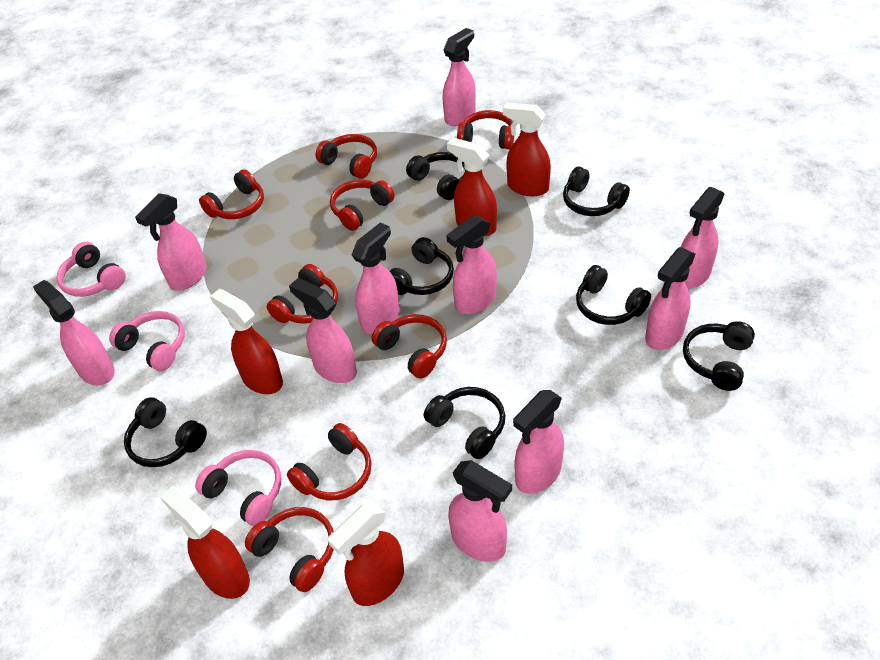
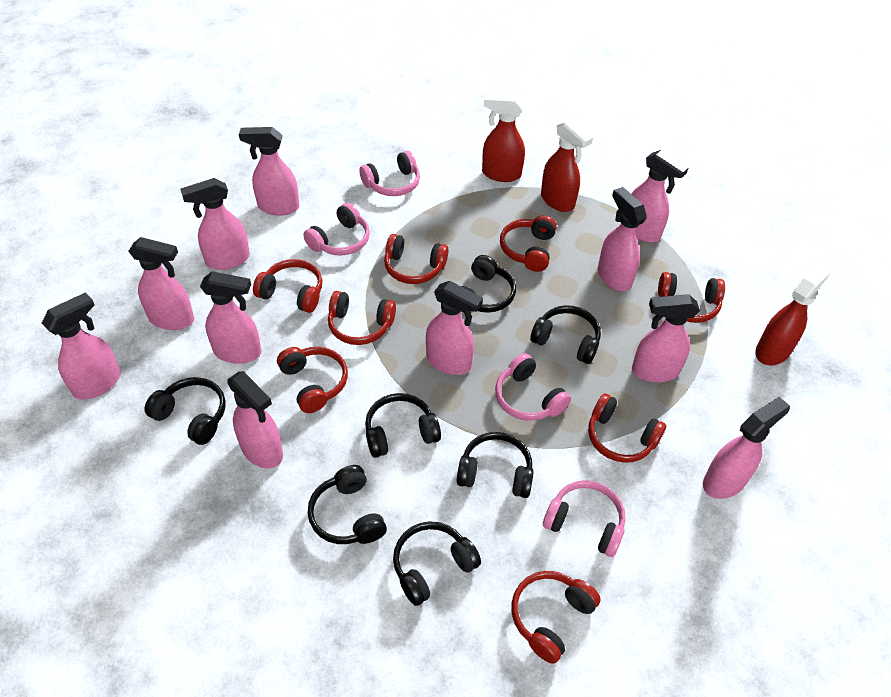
pink headphones: 3 -> 4
pink spray bottle: 10 -> 11
red spray bottle: 5 -> 3

